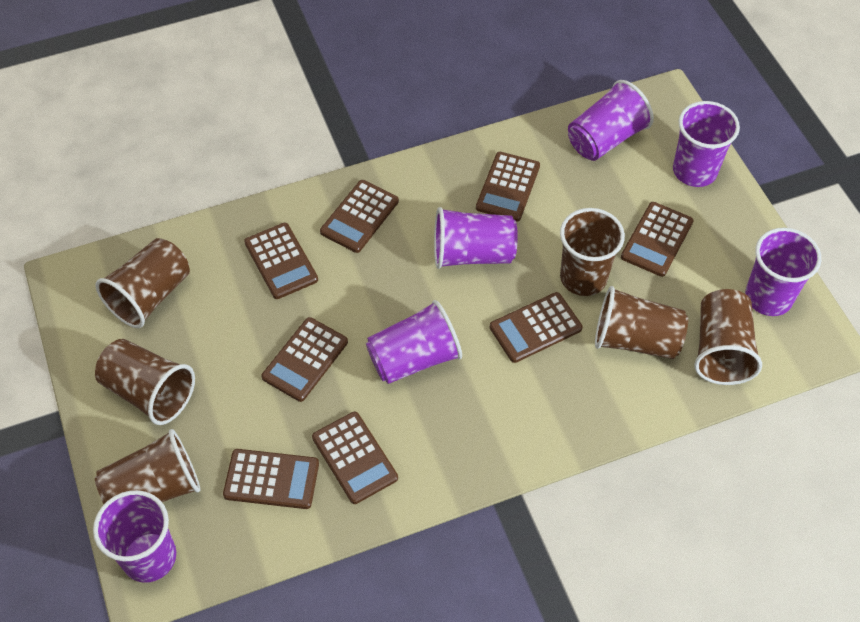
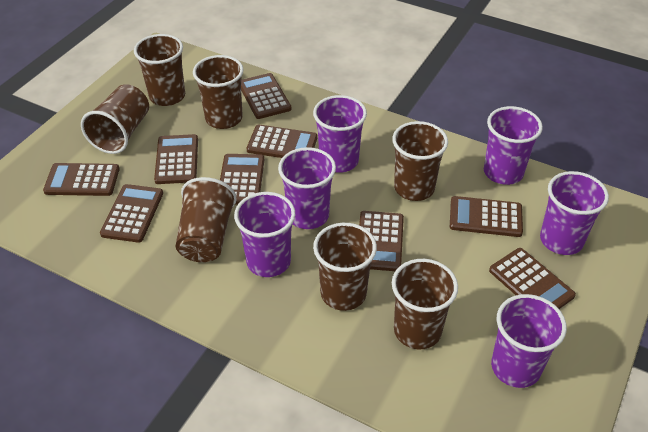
brown calculator: 8 -> 9
brown cup: 6 -> 7

